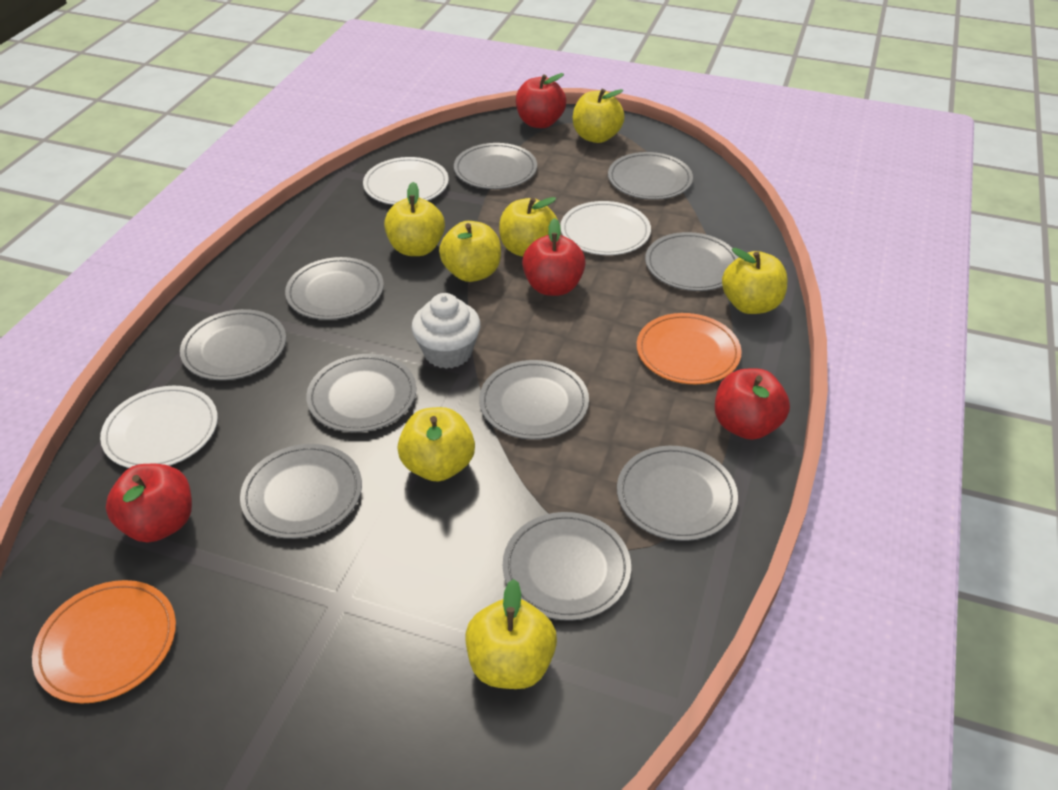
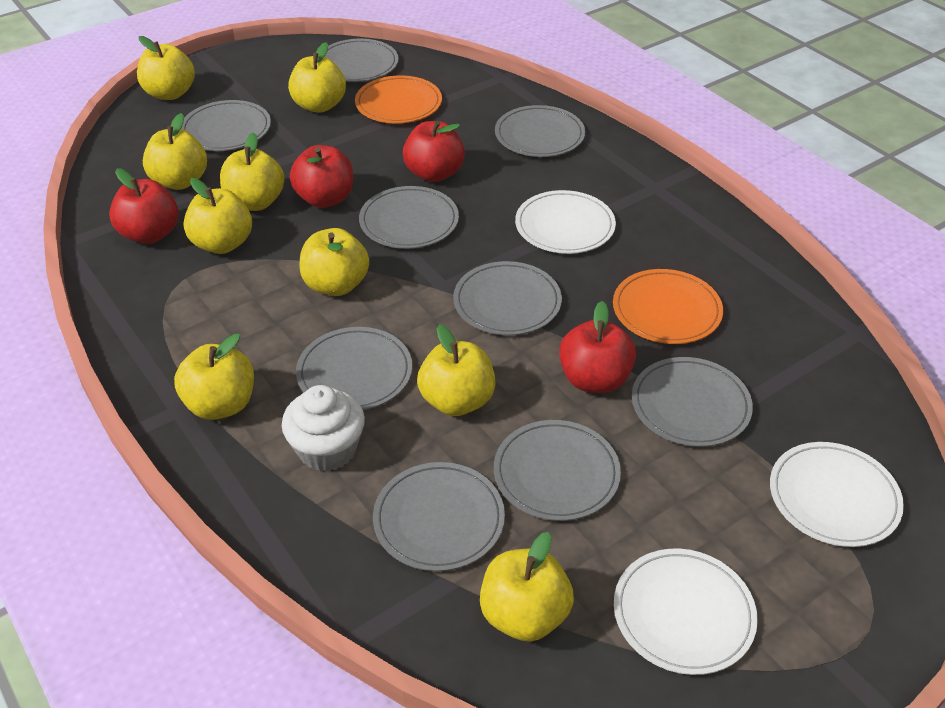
grey plate: 10 -> 9
yellow apple: 7 -> 9

